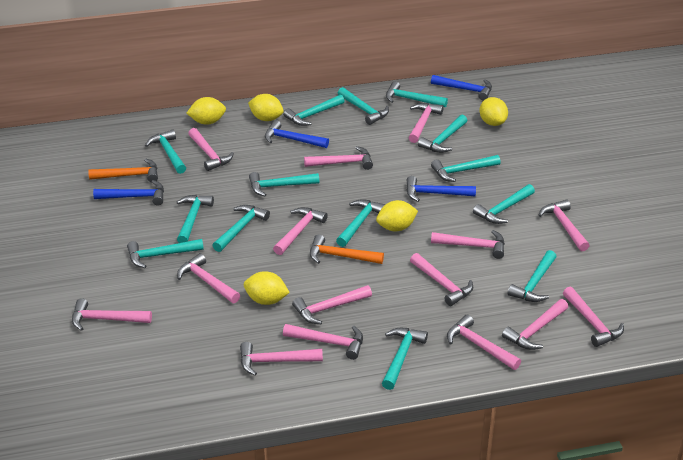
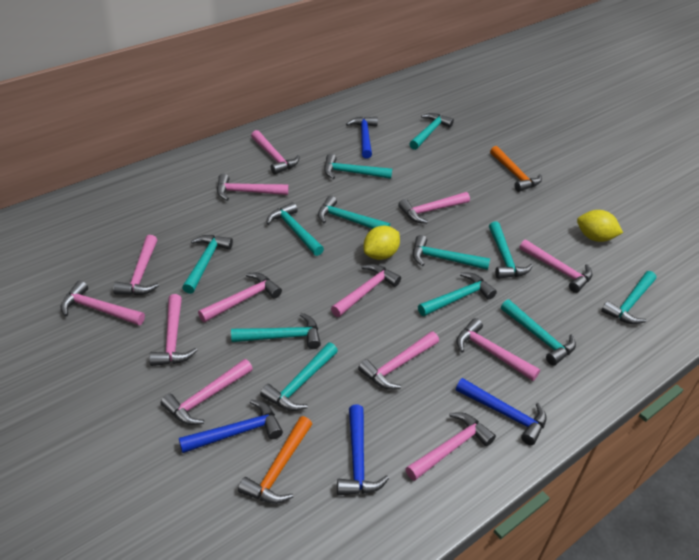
pink hammer: 15 -> 13
turquoise hammer: 14 -> 12
yellow lemon: 5 -> 2

